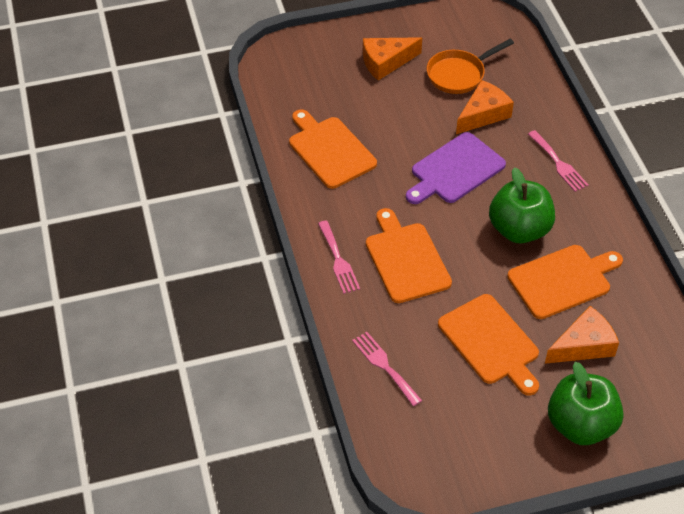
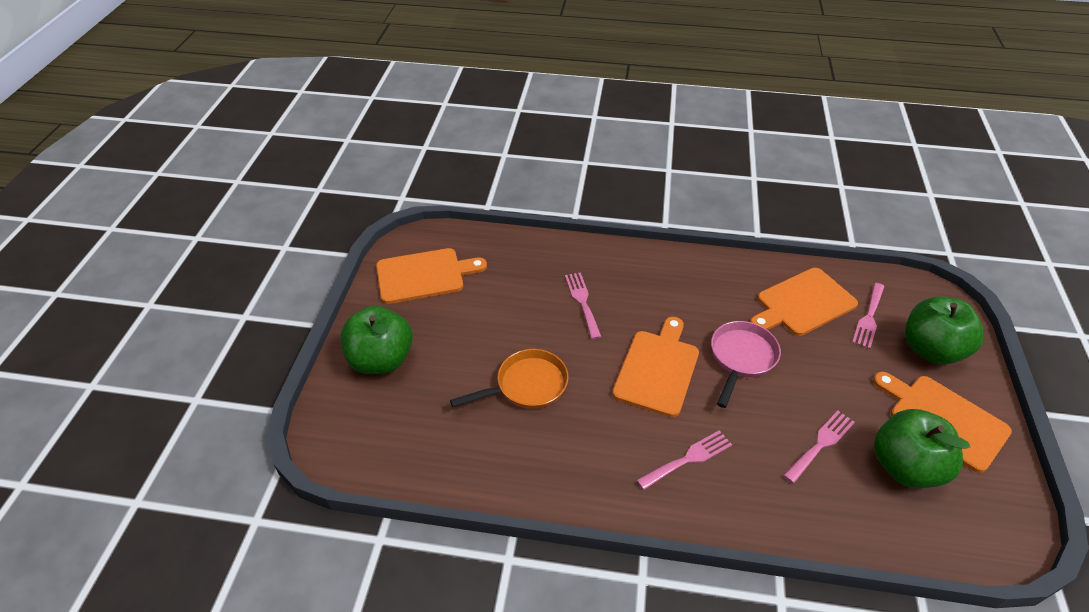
green apple: 2 -> 3
orange cheese: 3 -> 0
pink fork: 3 -> 4
pink pan: 0 -> 1
purple cutting board: 1 -> 0

